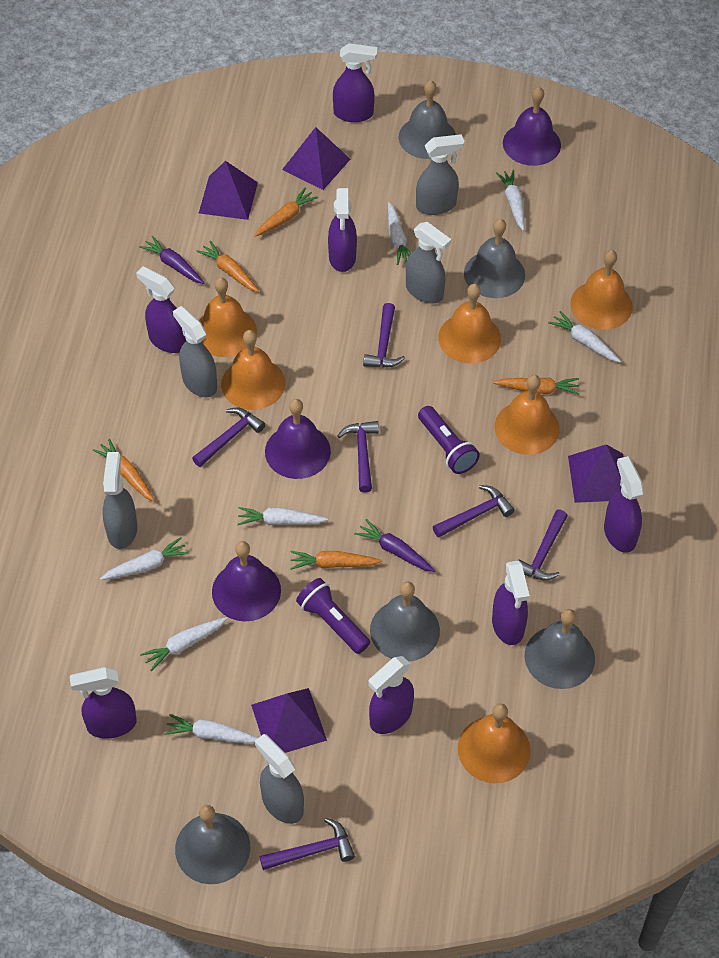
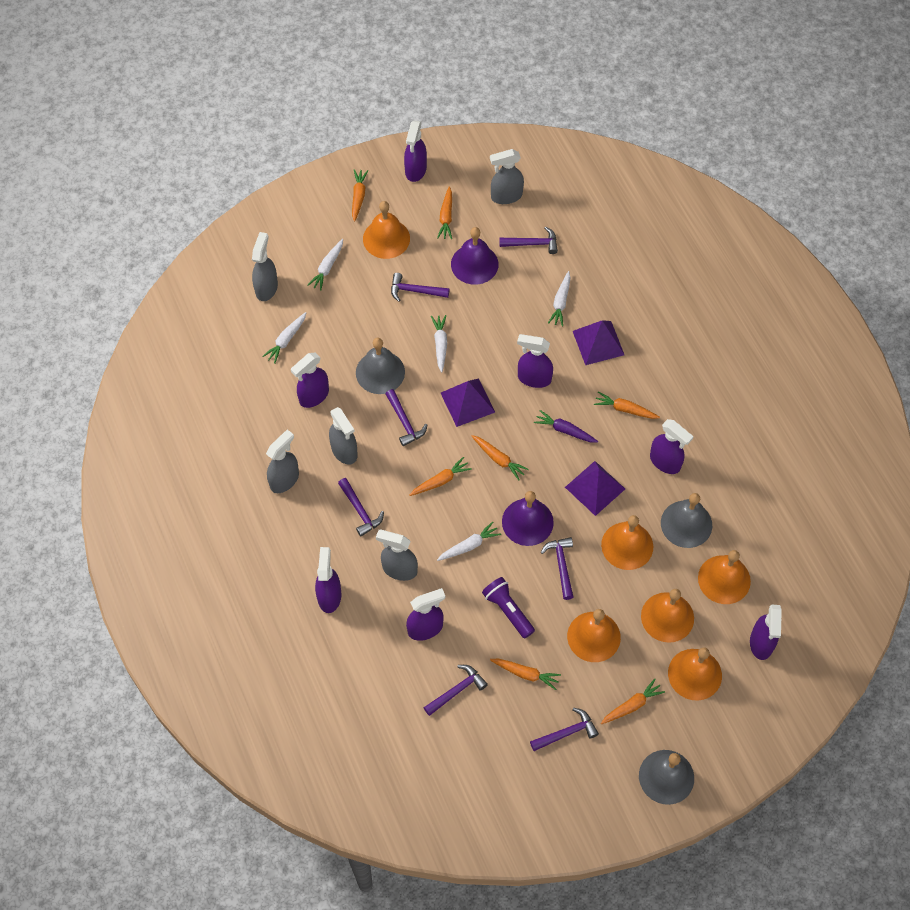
grey bell: 5 -> 3
orange carrot: 5 -> 7
purple bell: 3 -> 2
purple carrot: 2 -> 1
purple flashlight: 2 -> 1
purple hammer: 6 -> 7
purple pyramid: 4 -> 3
white carrot: 7 -> 5

